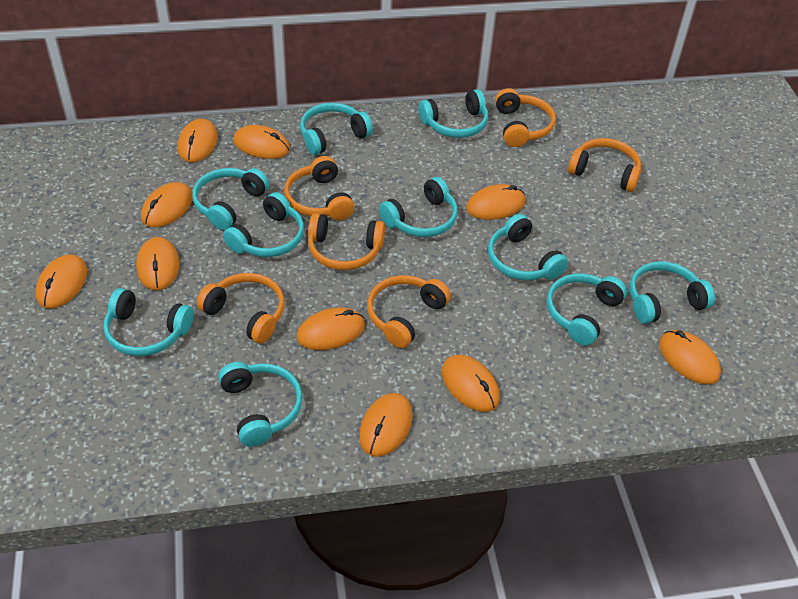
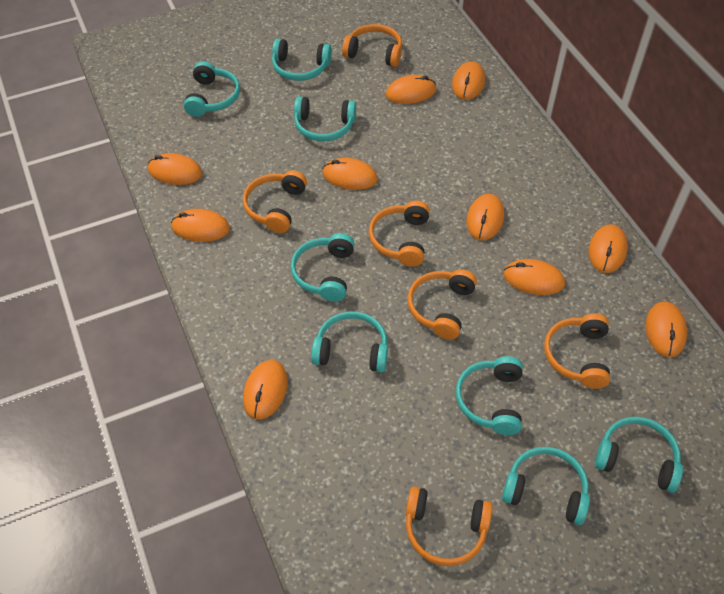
turquoise headphones: 10 -> 8

